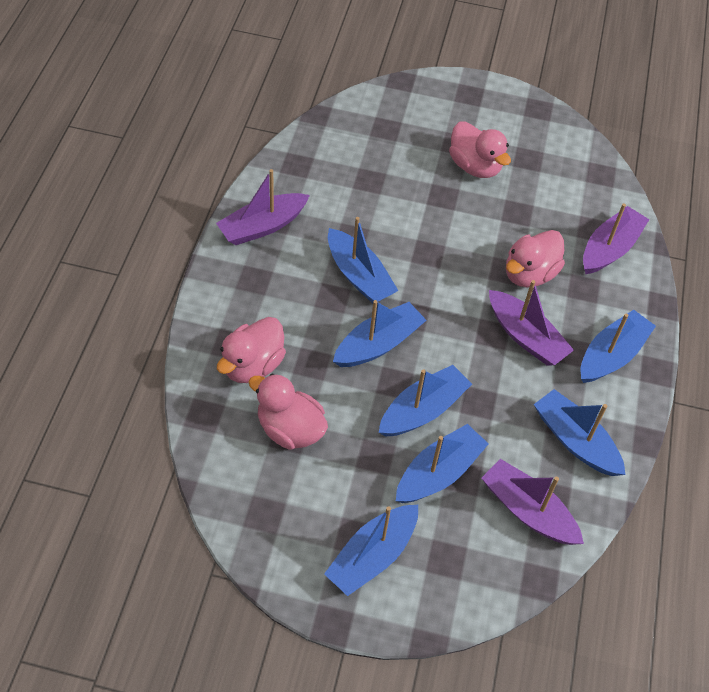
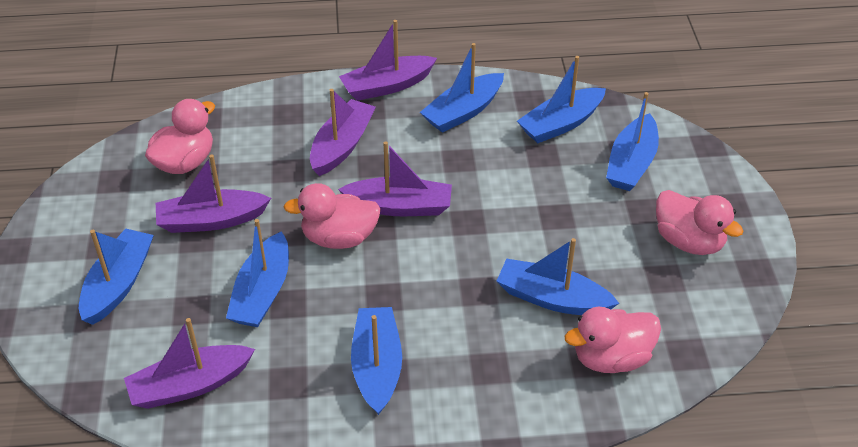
purple boat: 4 -> 5

